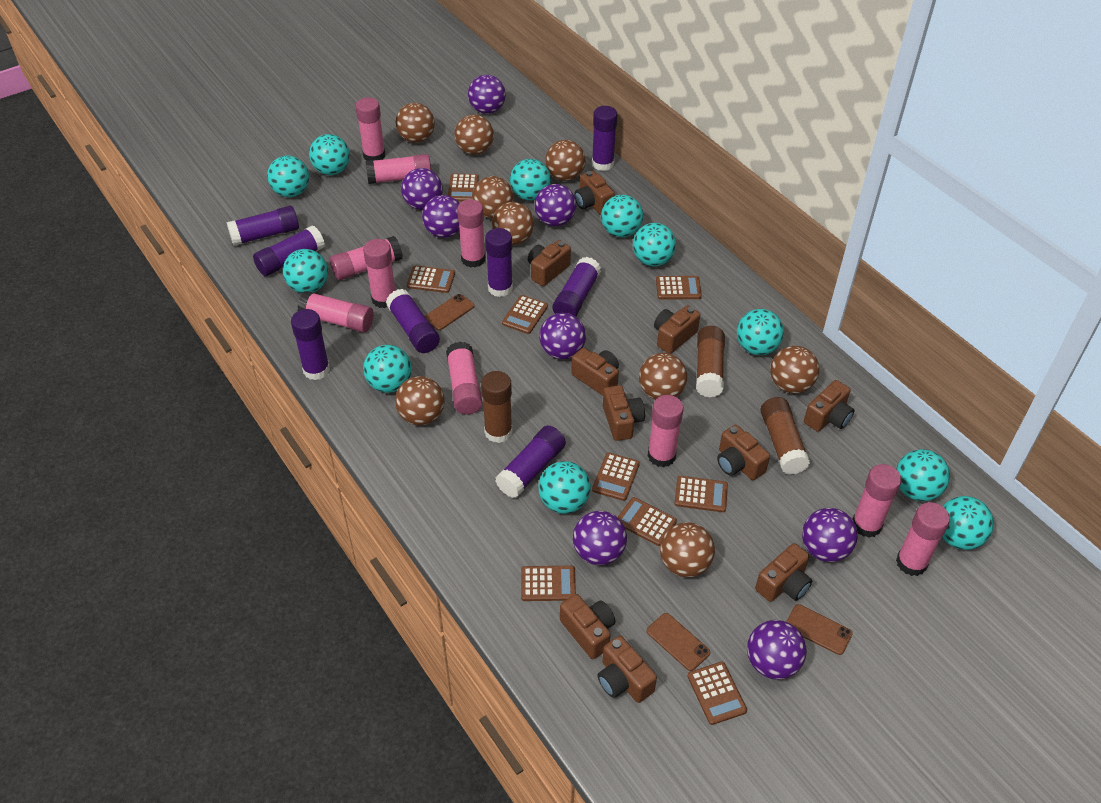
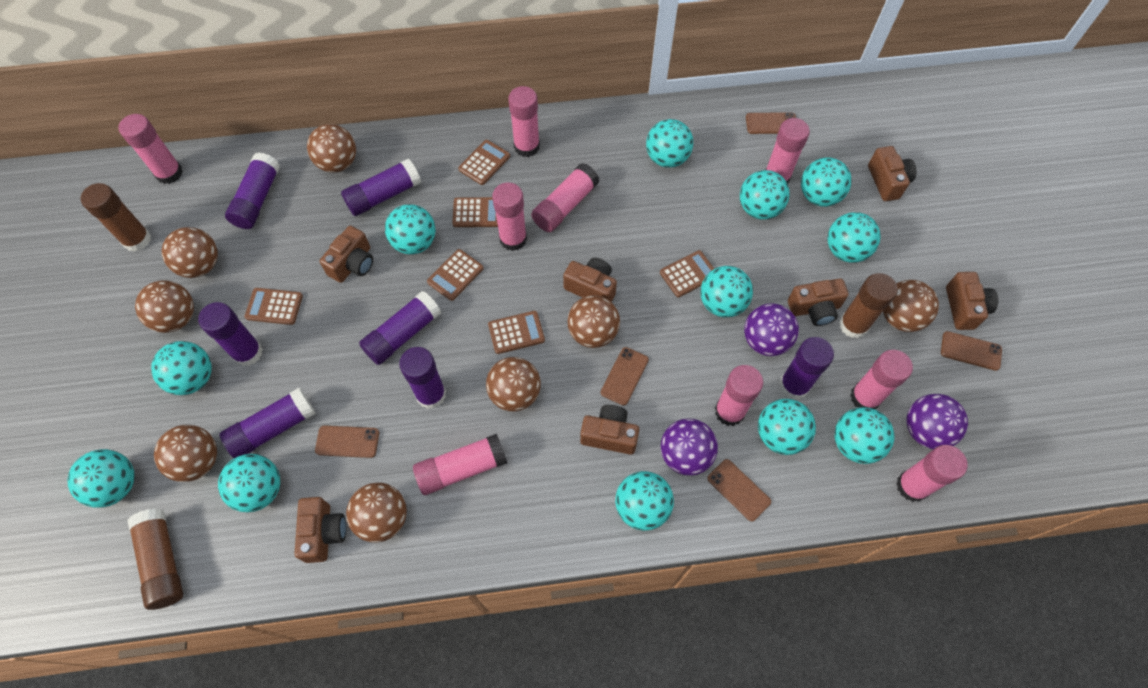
brown ball: 9 -> 8
brown calculator: 9 -> 6
brown camera: 10 -> 7
brown phone: 3 -> 5
pink glue stick: 10 -> 9
purple ball: 8 -> 3
purple glue stick: 8 -> 7
turquoise ball: 11 -> 12

